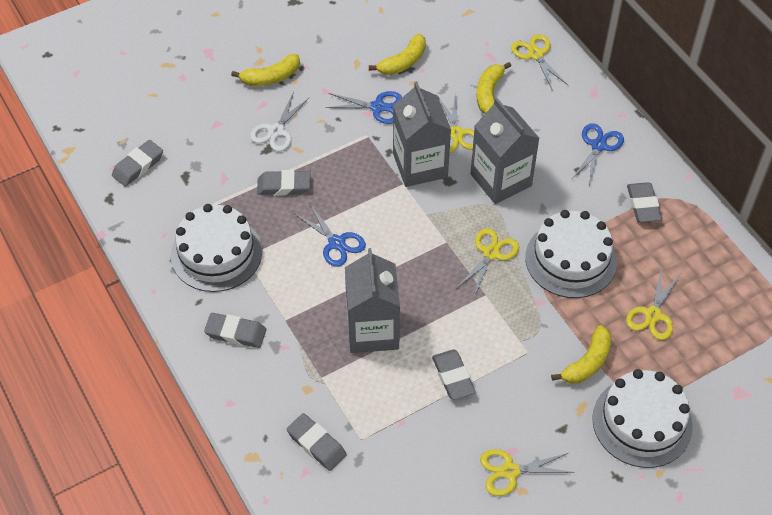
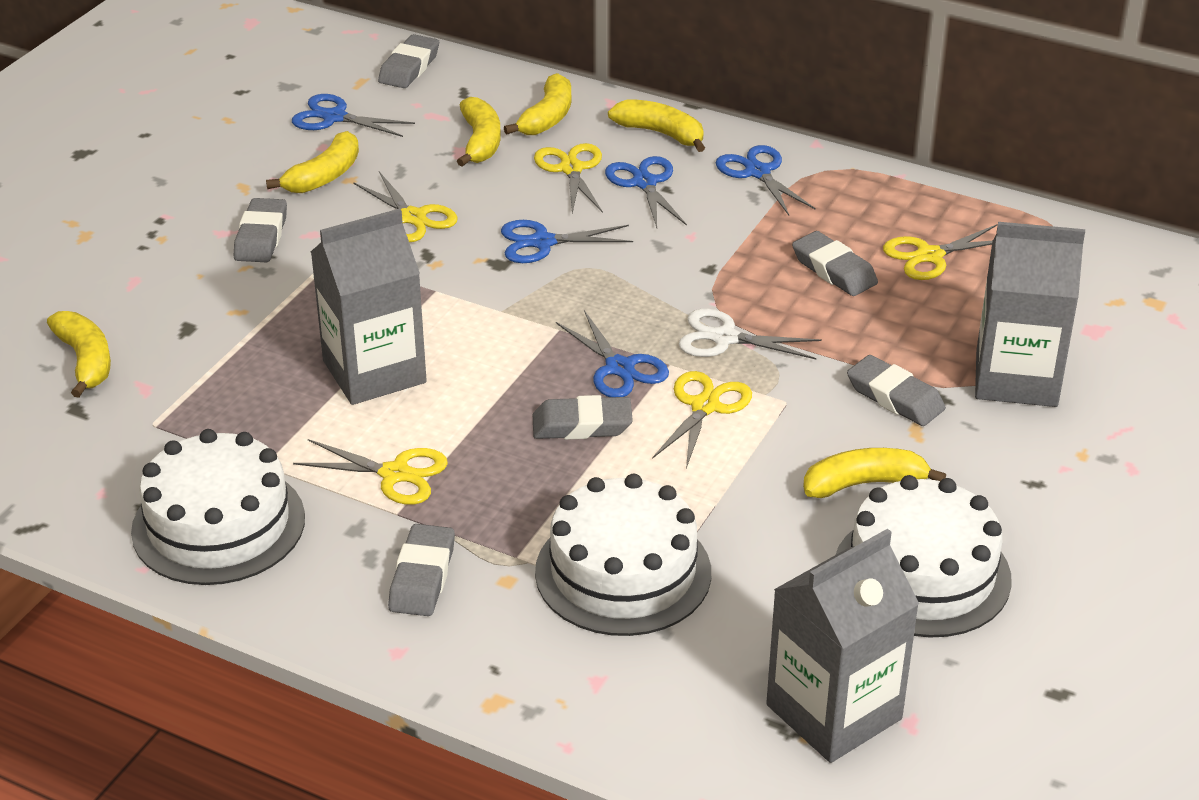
blue scissors: 3 -> 5
yellow banana: 4 -> 6

